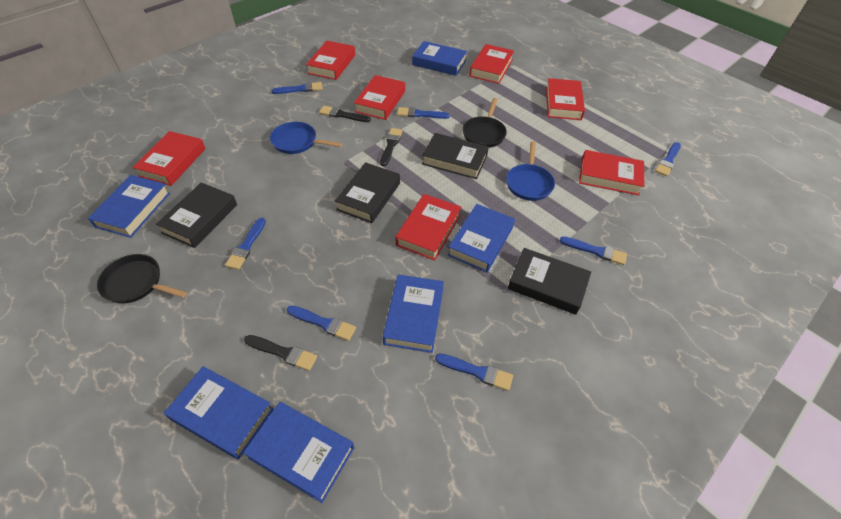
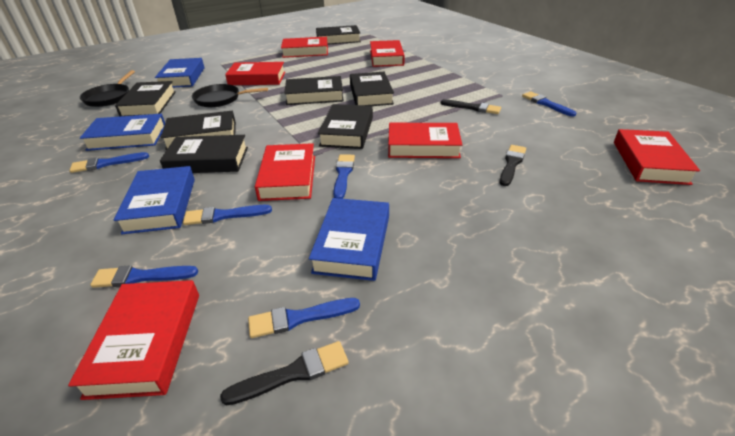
black book: 4 -> 7
blue book: 6 -> 4
blue brush: 7 -> 6
blue pan: 2 -> 0

